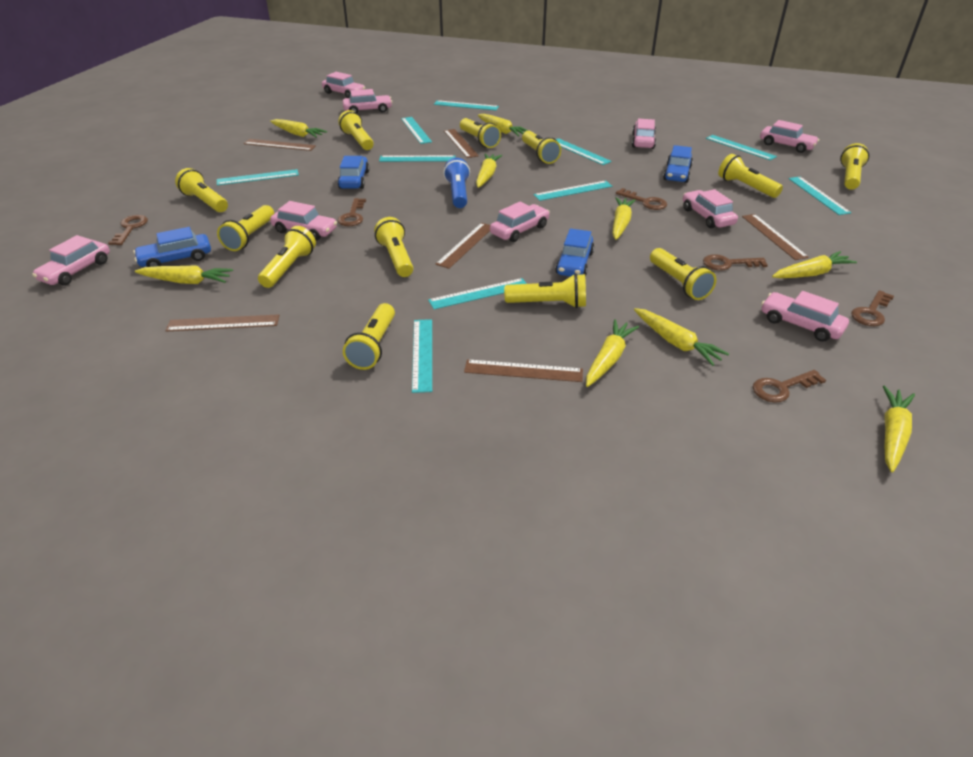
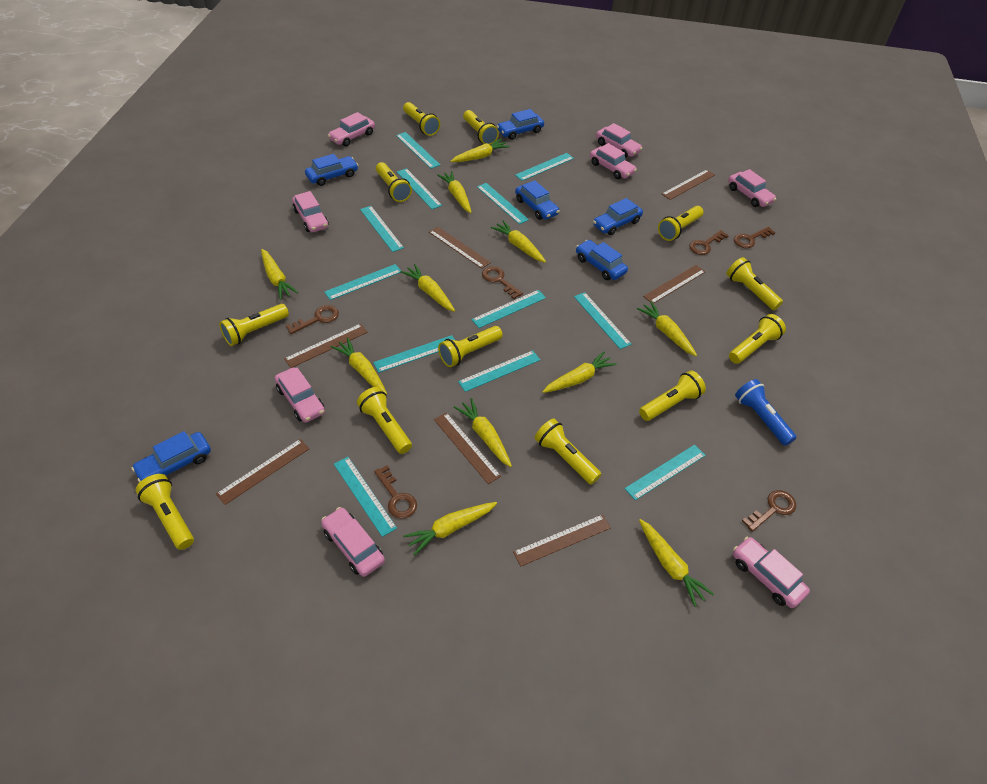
blue car: 4 -> 6
brown ruler: 6 -> 7
pink car: 9 -> 8
turquoise ruler: 10 -> 12
yellow carrot: 9 -> 11

